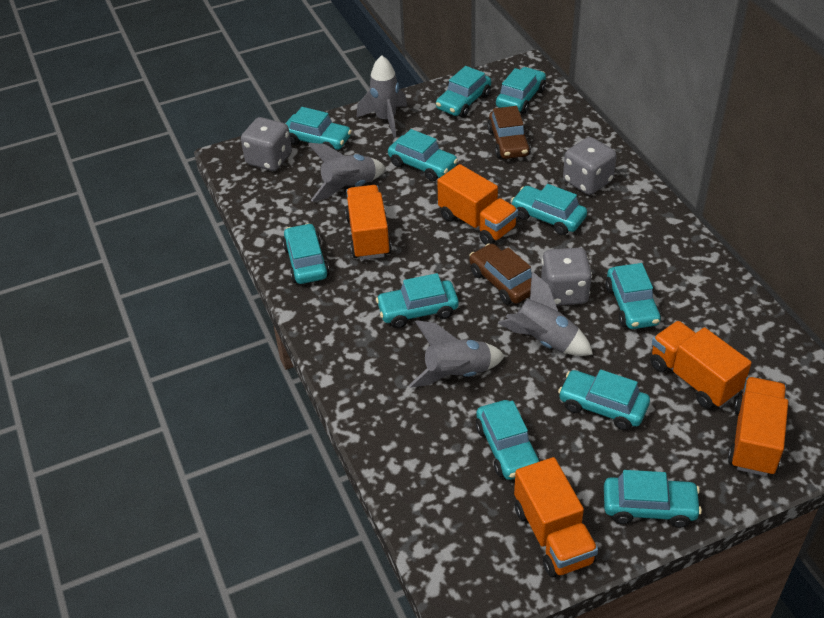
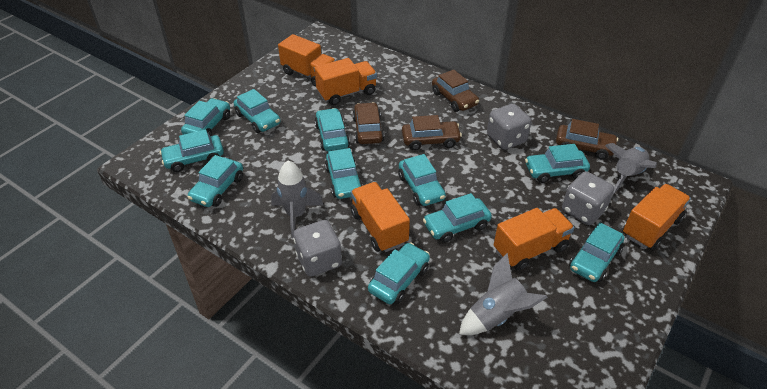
brown car: 2 -> 4
grey rocket: 4 -> 3

